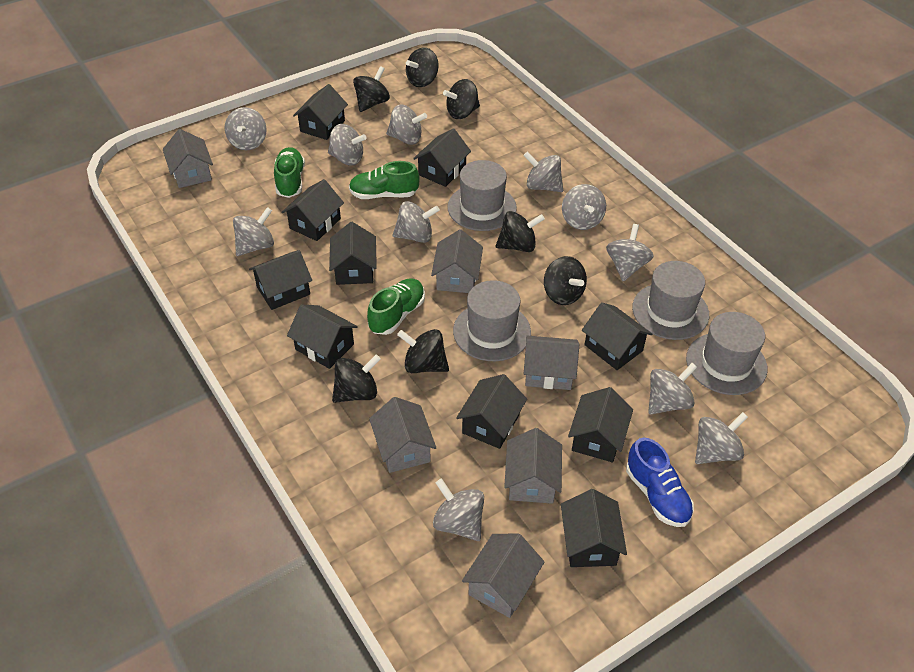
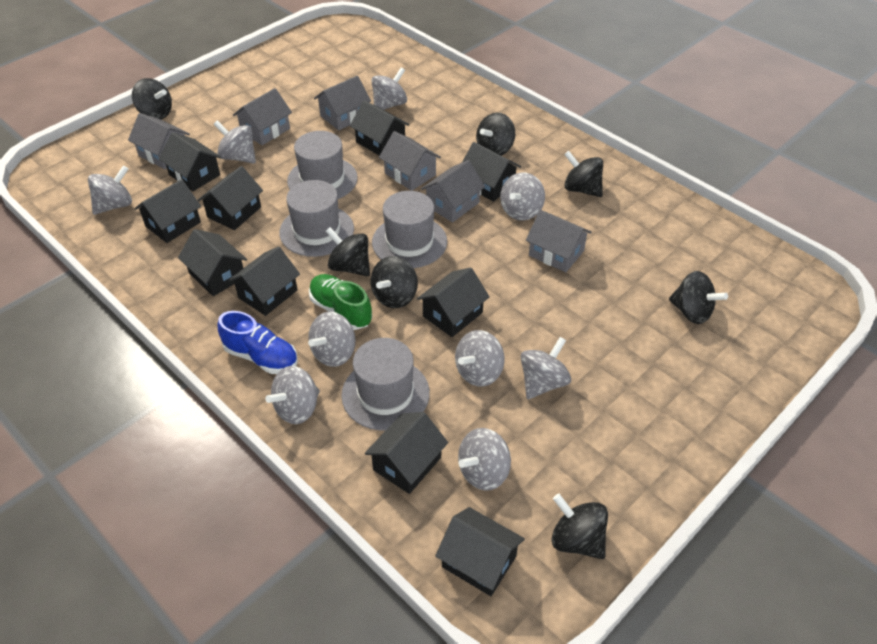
green shoe: 3 -> 1
grey spinning top: 11 -> 9

